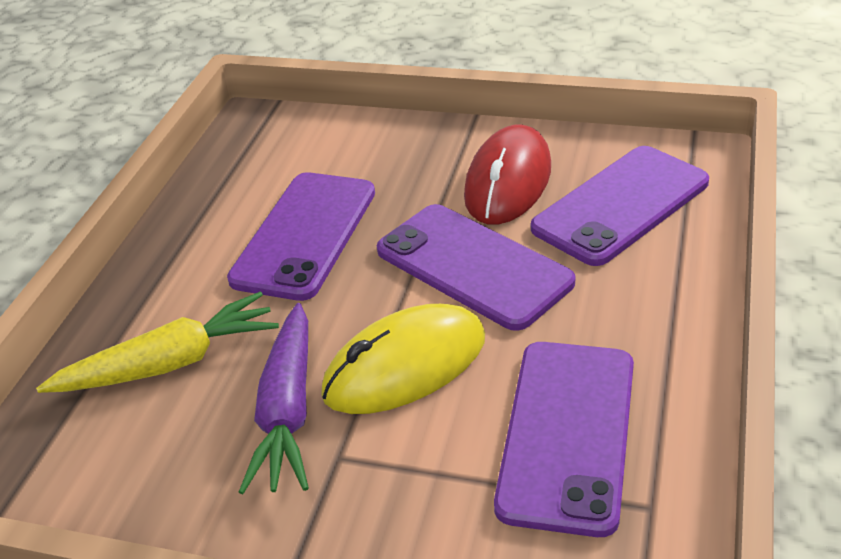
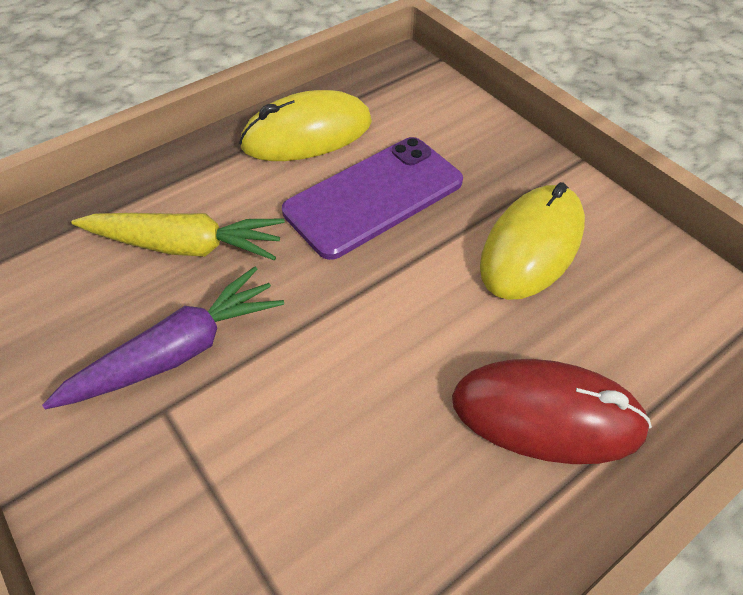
purple phone: 4 -> 1
yellow mouse: 1 -> 2

